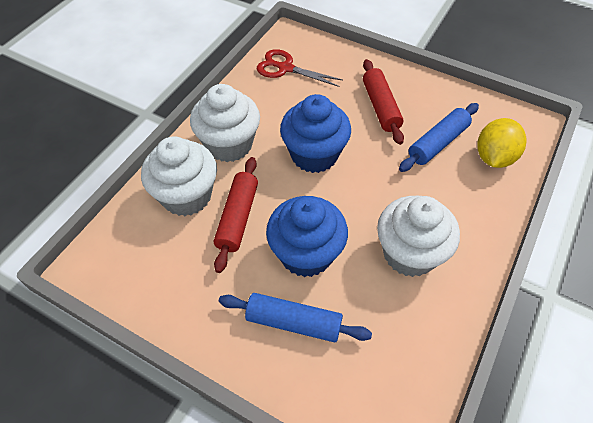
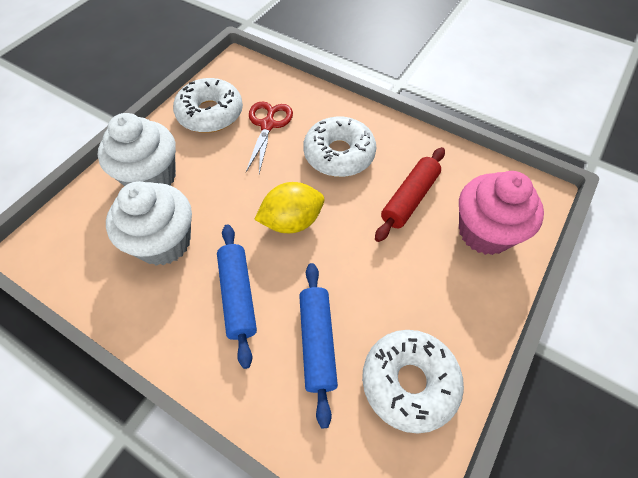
blue cupcake: 2 -> 0
pink cupcake: 0 -> 1
red rolling pin: 2 -> 1
white cupcake: 3 -> 2
white donut: 0 -> 3

